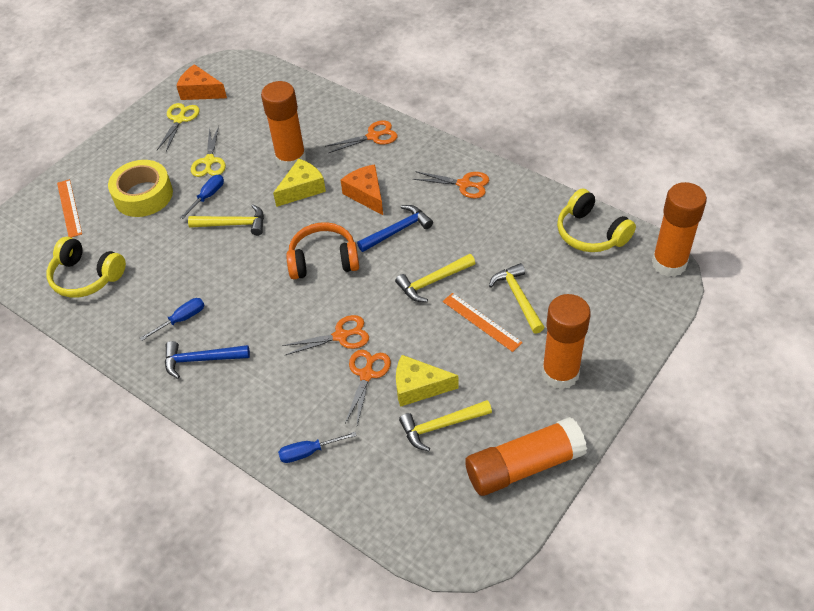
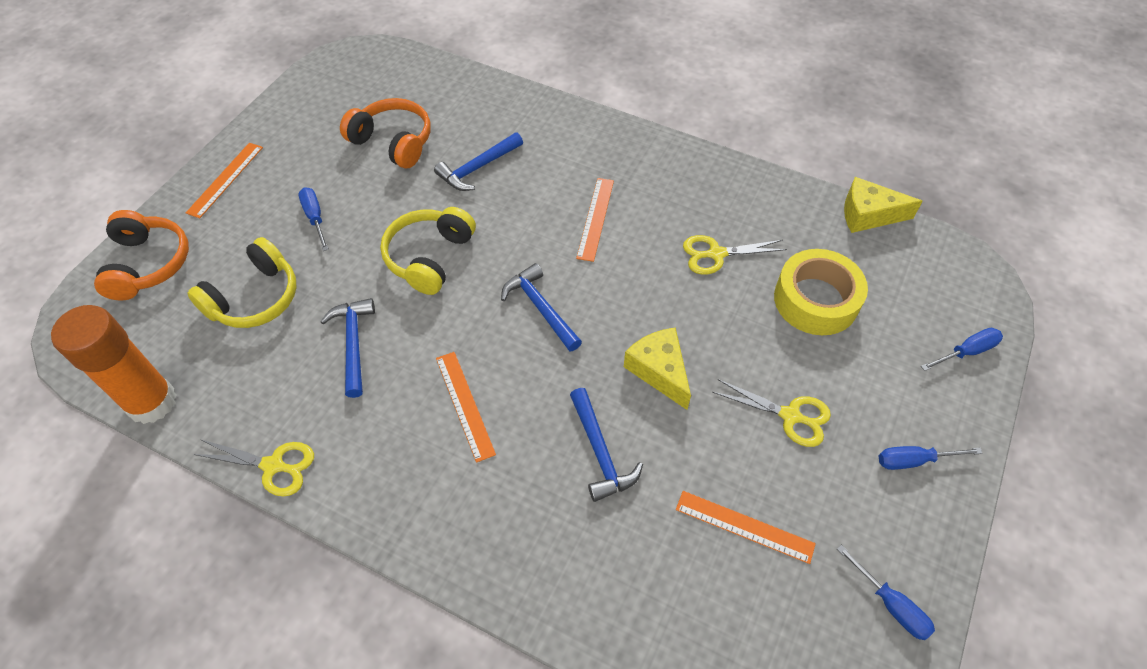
blue hammer: 2 -> 4
blue screwdriver: 3 -> 4
orange cheese: 2 -> 0
orange glue stick: 4 -> 1
orange headphones: 1 -> 2
orange ruler: 2 -> 4
orange scissors: 4 -> 0
yellow hammer: 4 -> 0
yellow scissors: 2 -> 3

